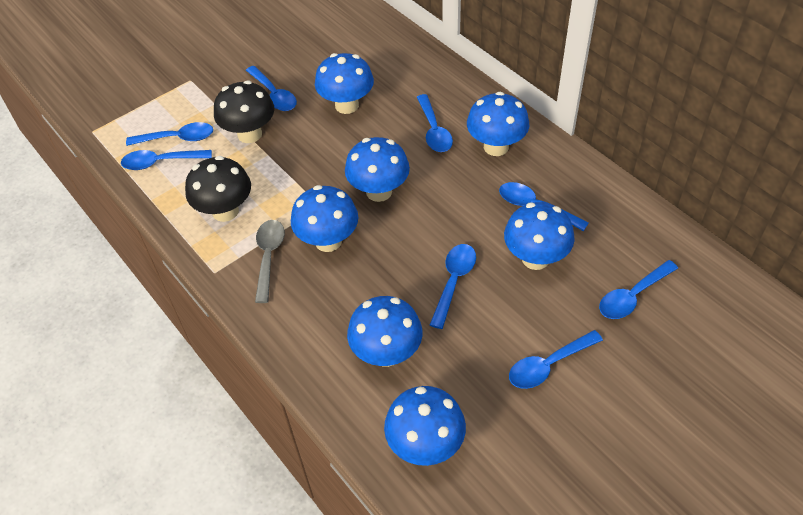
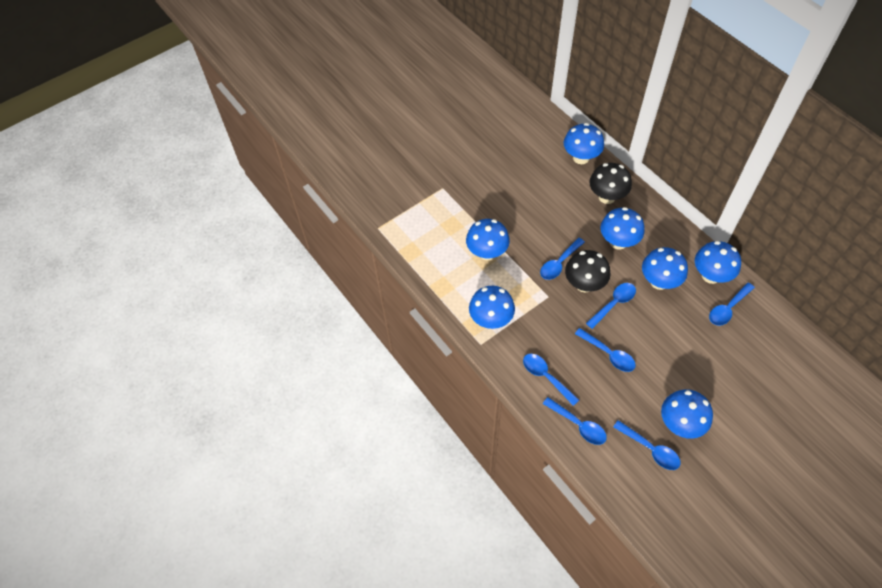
blue spoon: 8 -> 7
grey spoon: 1 -> 0

